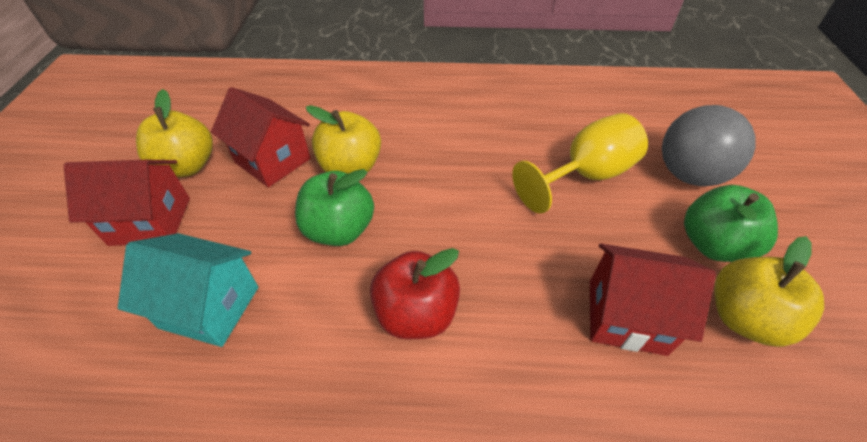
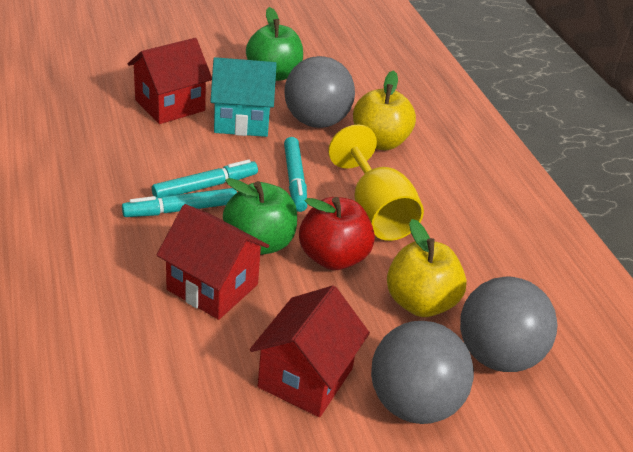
grey ball: 1 -> 3
turquoise marker: 0 -> 3
yellow apple: 3 -> 2

